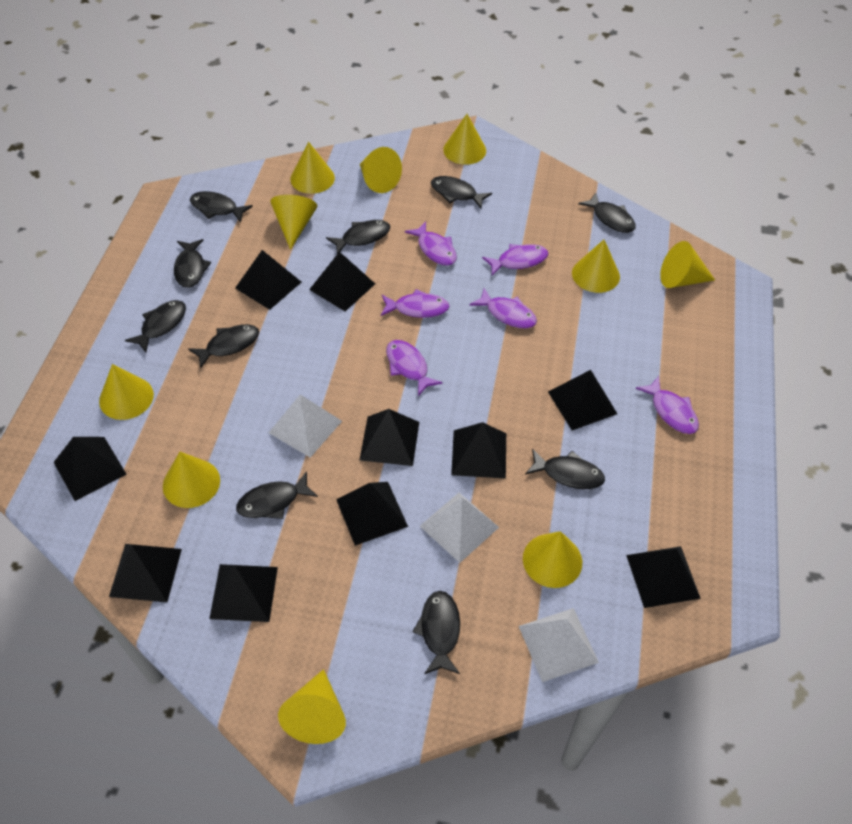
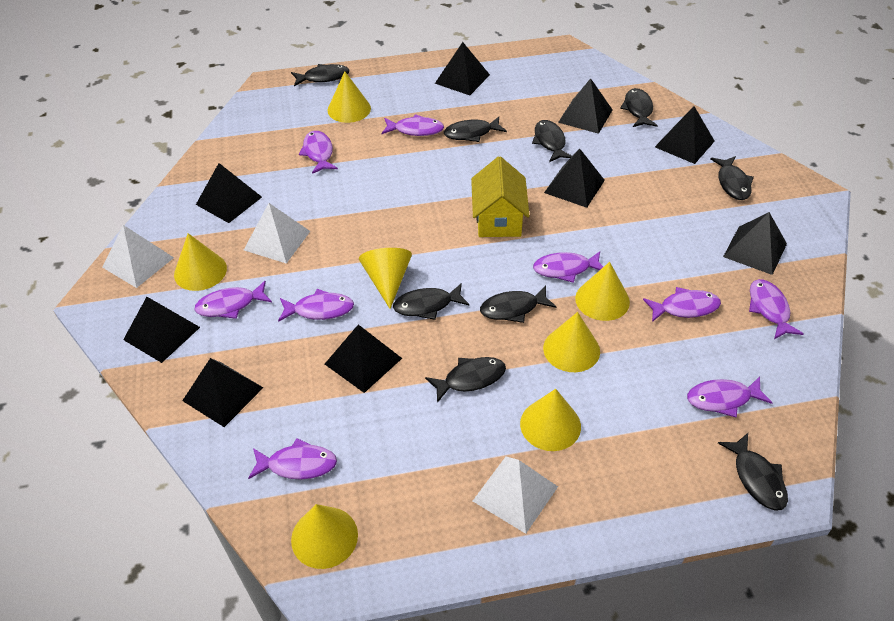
black fish: 10 -> 9
black pyramid: 10 -> 9
purple fish: 6 -> 9
yellow cone: 10 -> 7
yellow house: 0 -> 1

